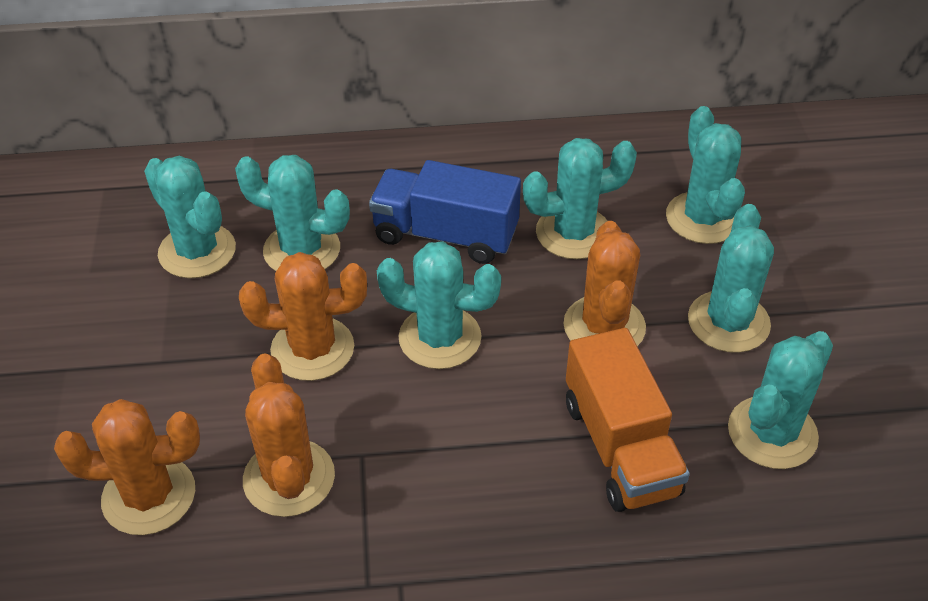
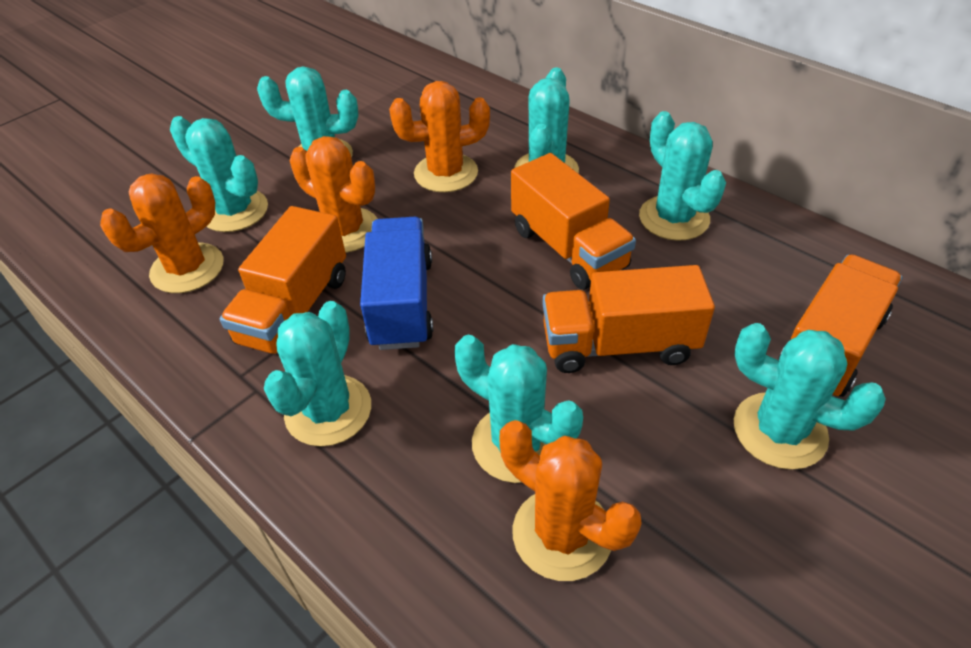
orange truck: 1 -> 4

